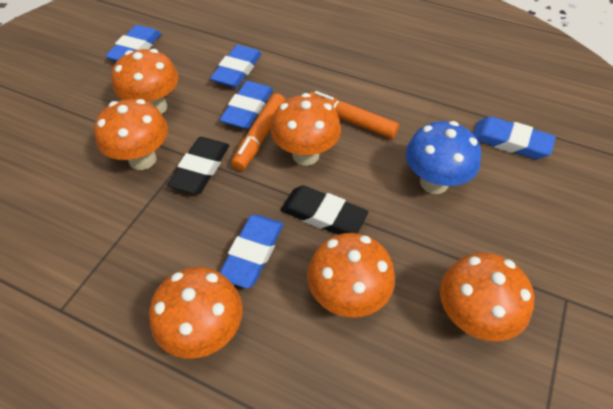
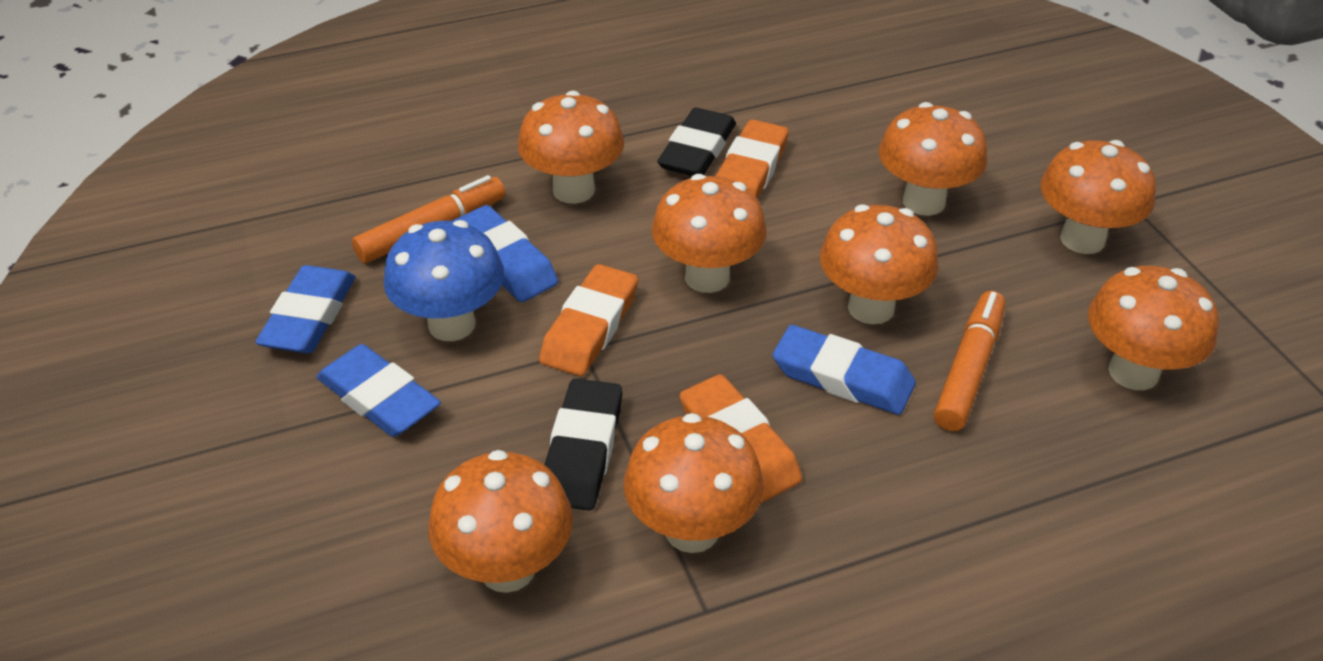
blue eraser: 5 -> 4
orange eraser: 0 -> 3
orange mushroom: 6 -> 8

